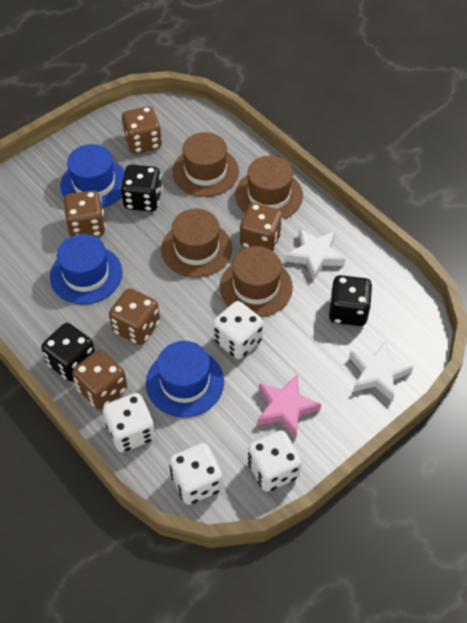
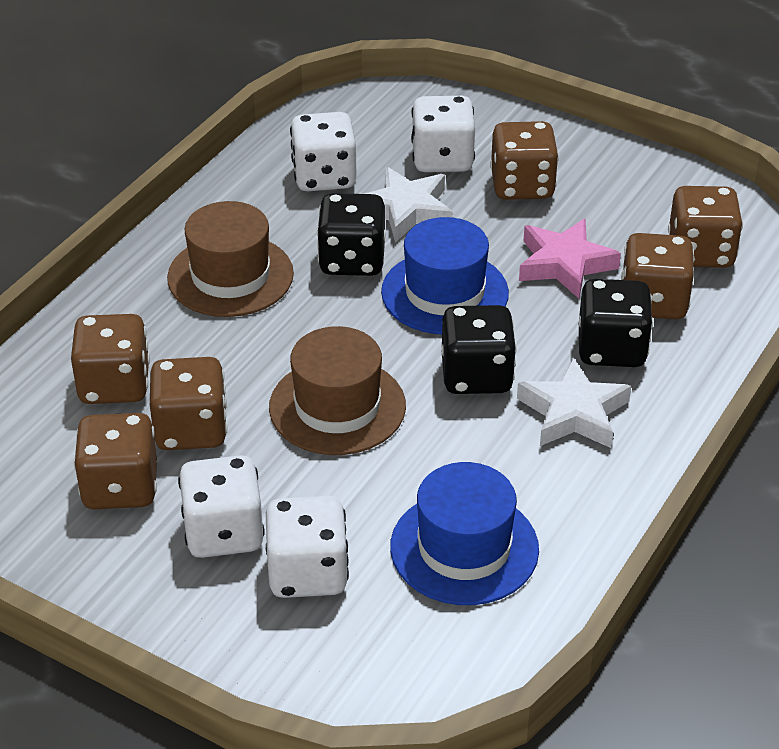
blue hat: 3 -> 2
brown dice: 5 -> 6
brown hat: 4 -> 2

